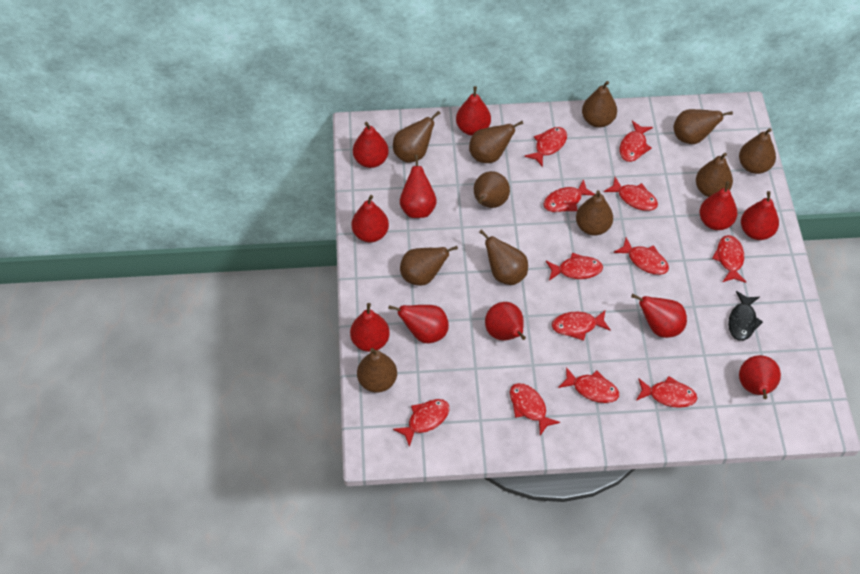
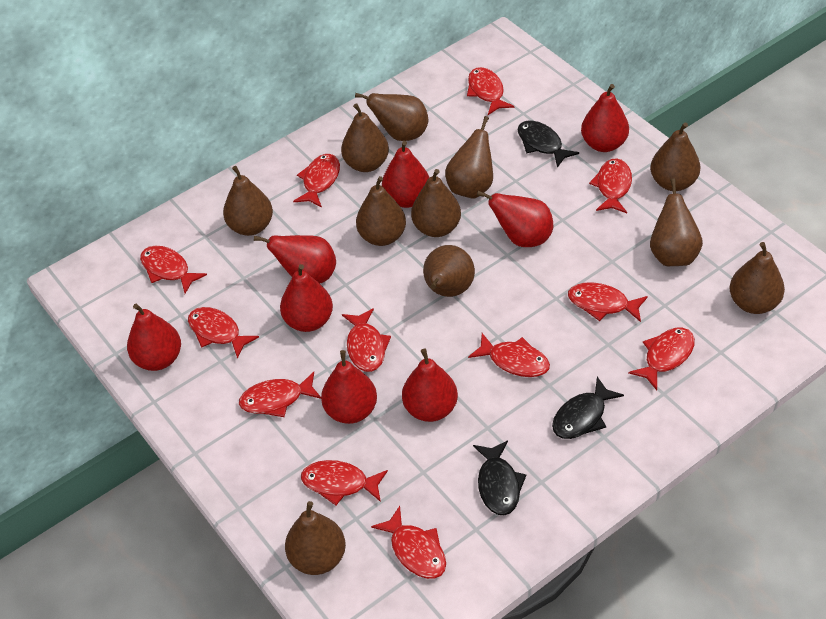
black fish: 1 -> 3
red pear: 11 -> 8

